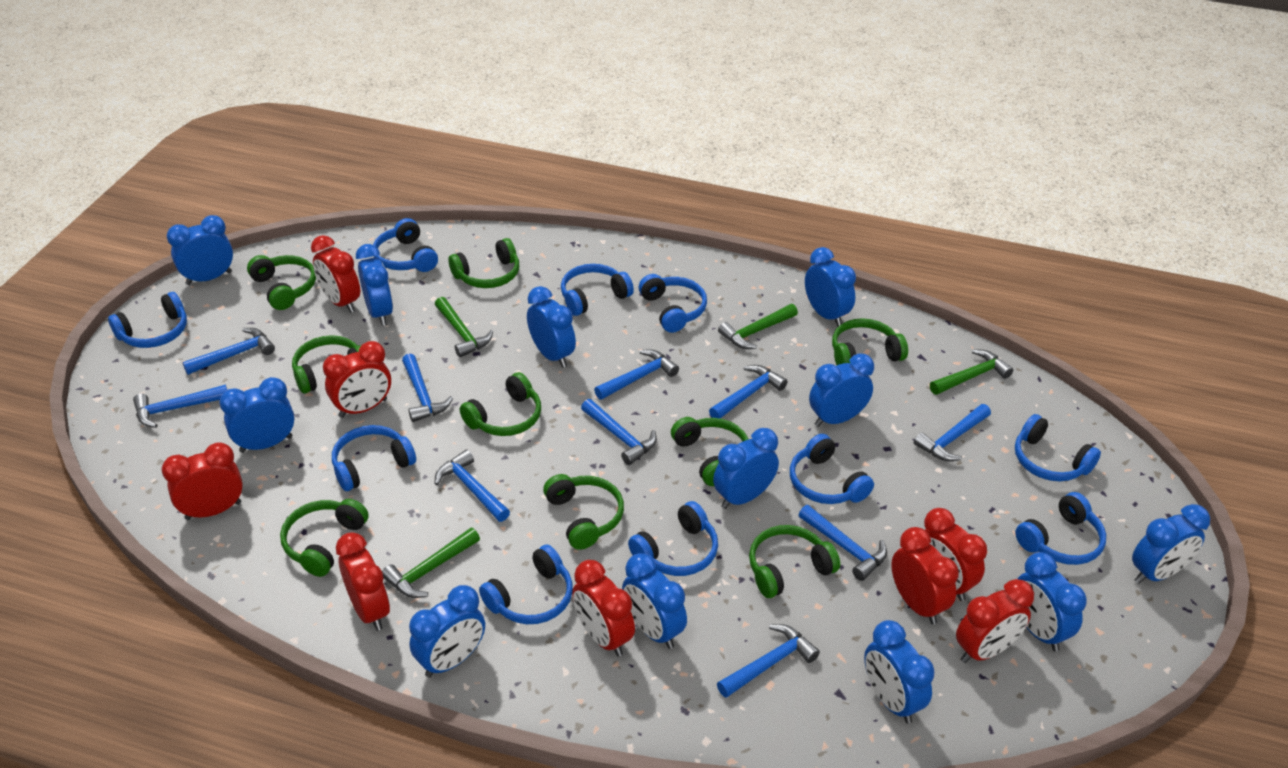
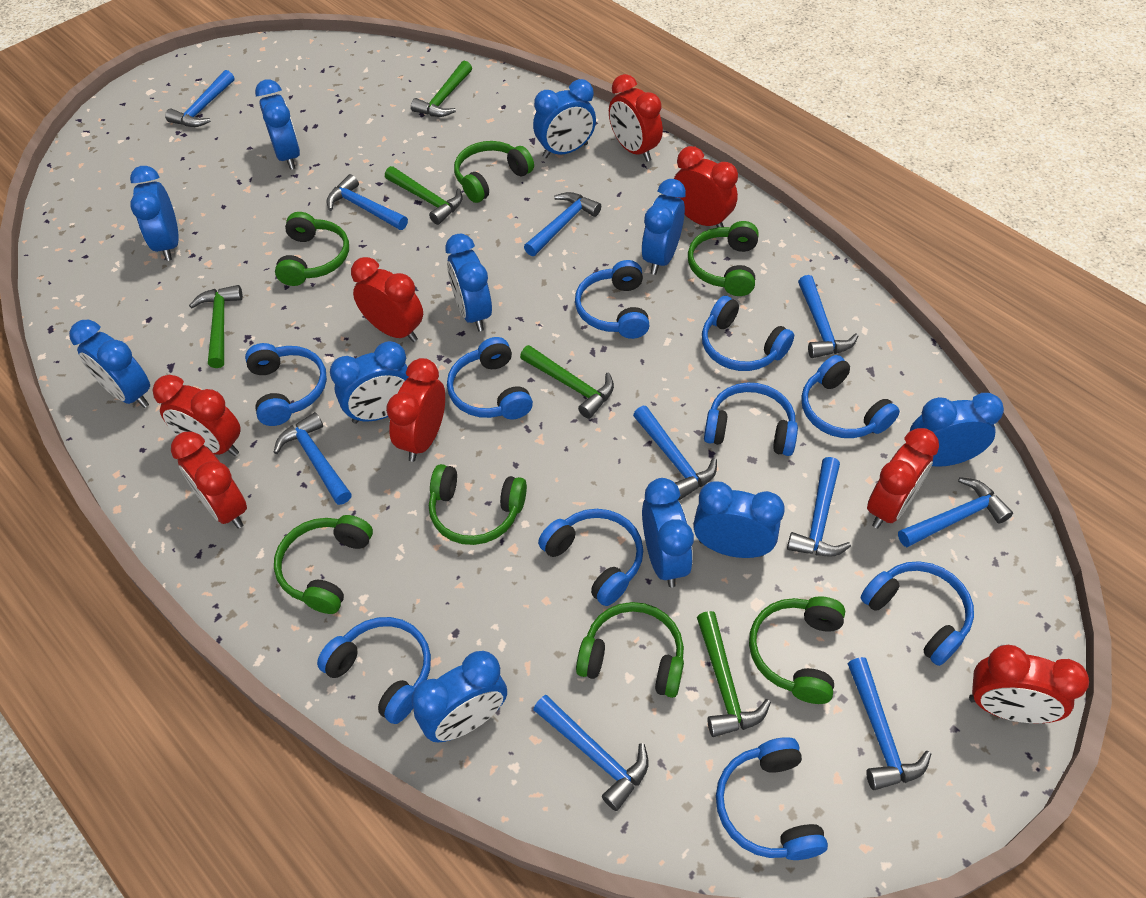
blue clock: 12 -> 11
green hammer: 4 -> 5
green headphones: 9 -> 7

